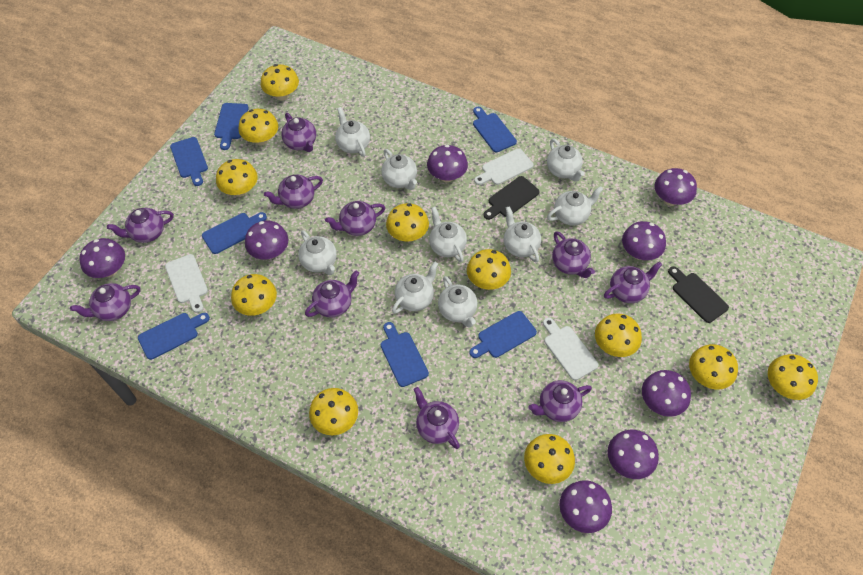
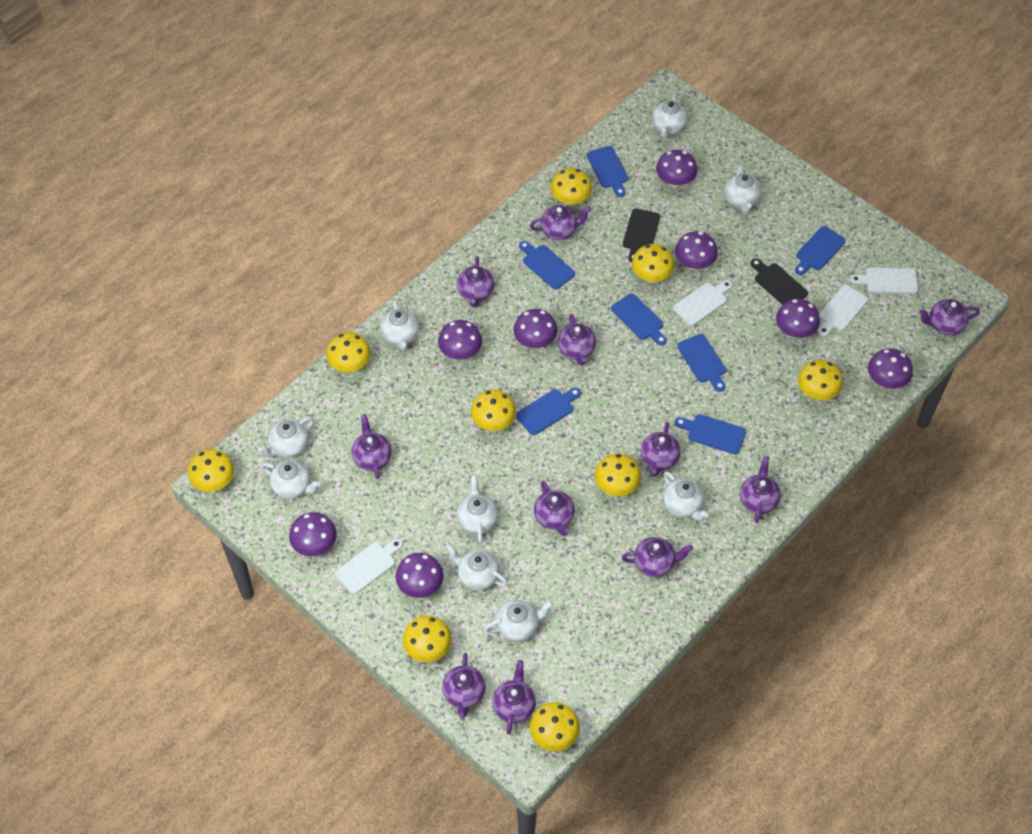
purple teapot: 10 -> 11
white cutting board: 3 -> 4
yellow mushroom: 11 -> 9

